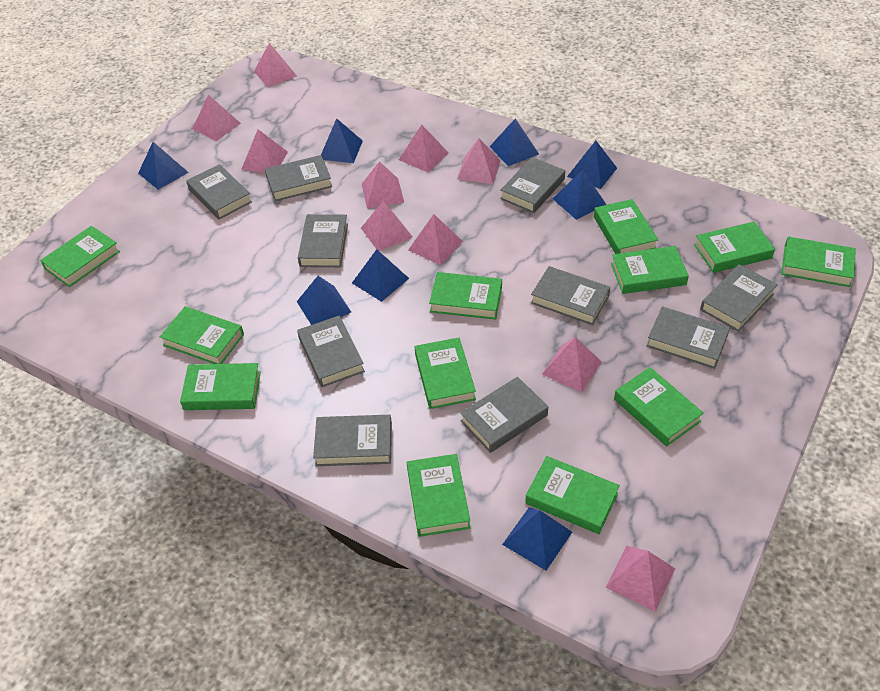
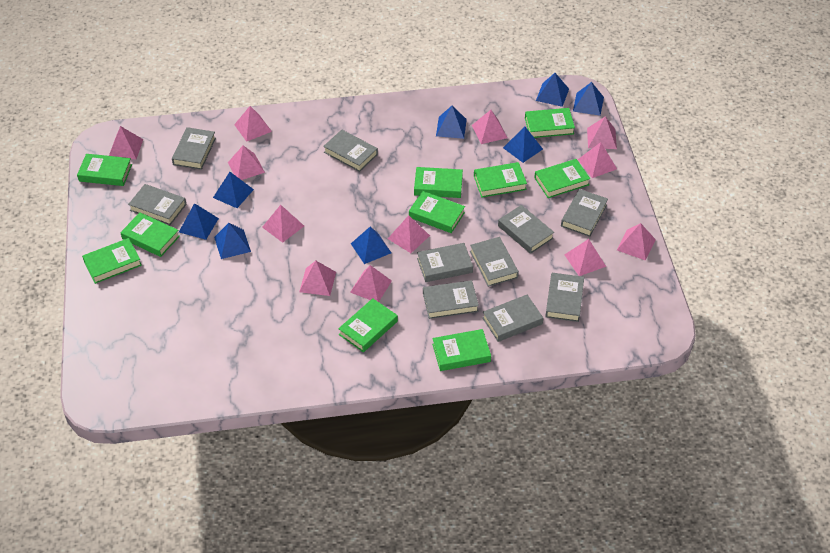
green book: 12 -> 10
pink pyramid: 10 -> 12

